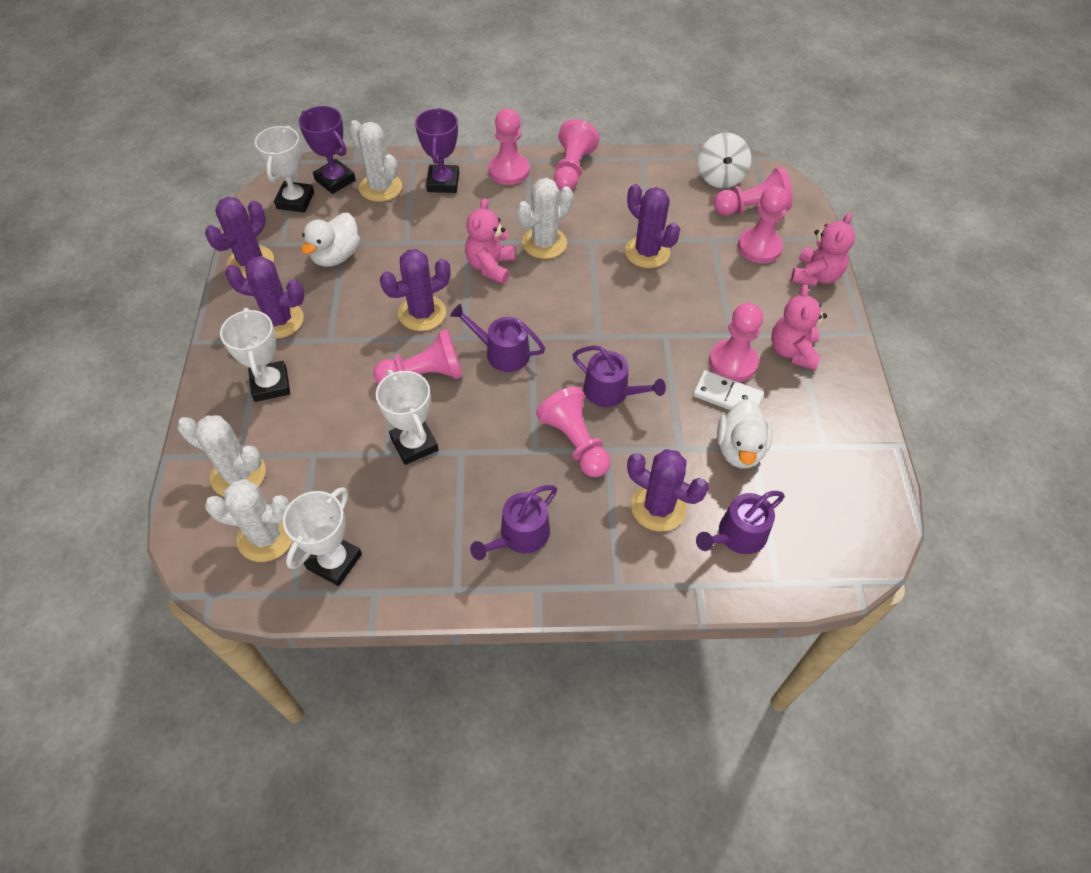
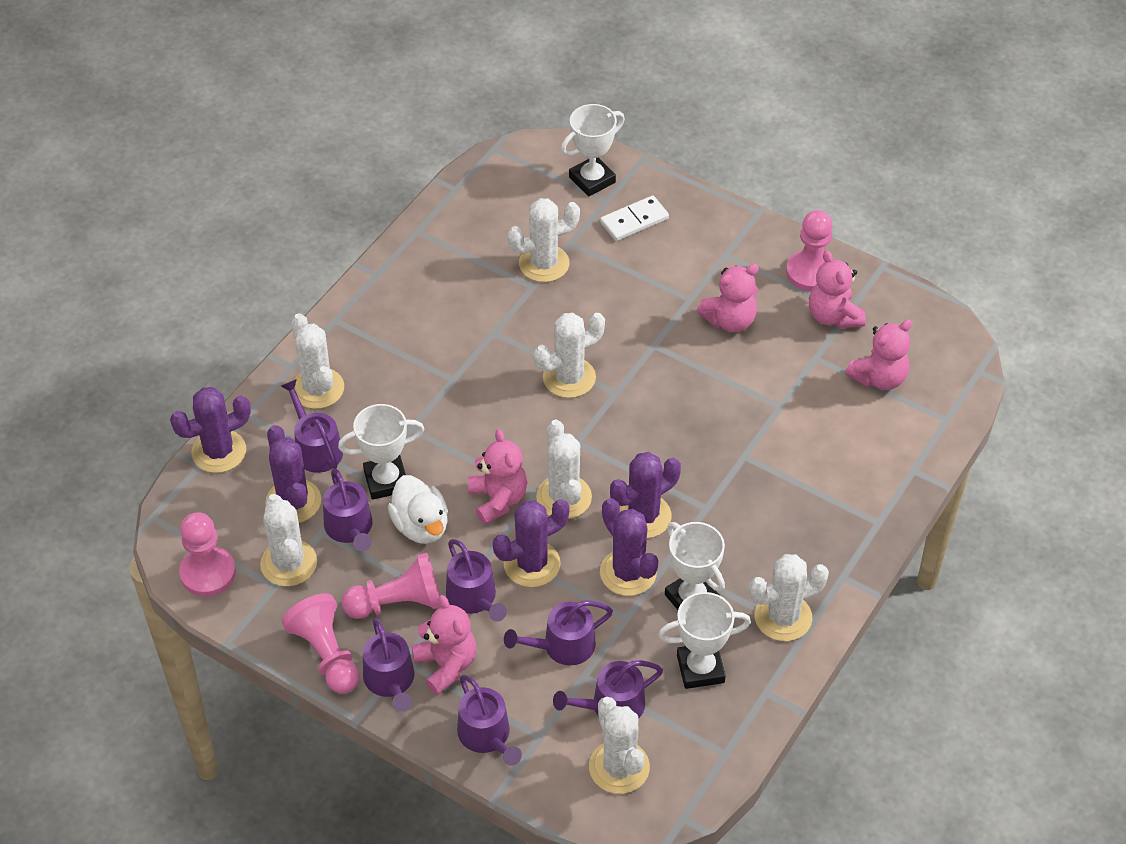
pink pawn: 7 -> 4
pink teddy bear: 3 -> 5
purple trophy: 2 -> 0
purple watering can: 4 -> 7
white cactus: 4 -> 7
white duck: 2 -> 1
white spinning top: 1 -> 0

